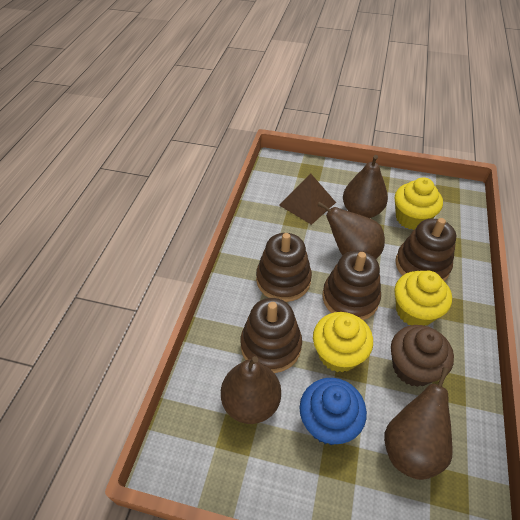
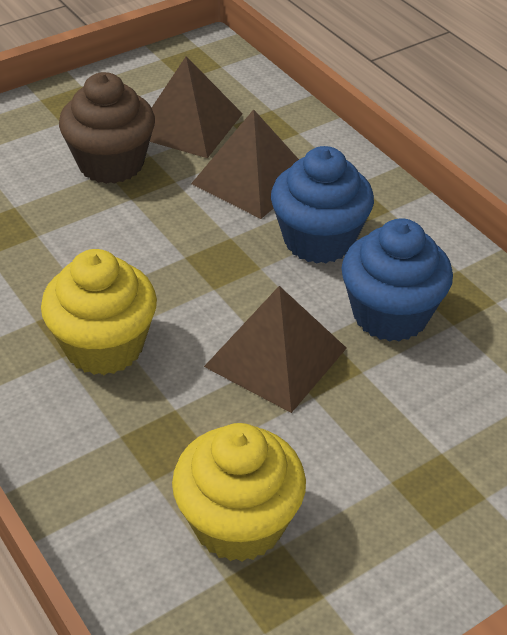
blue cupcake: 1 -> 2
brown pear: 4 -> 0
brown pyramid: 1 -> 3
brown stacking toy: 4 -> 0
yellow cupcake: 3 -> 2

